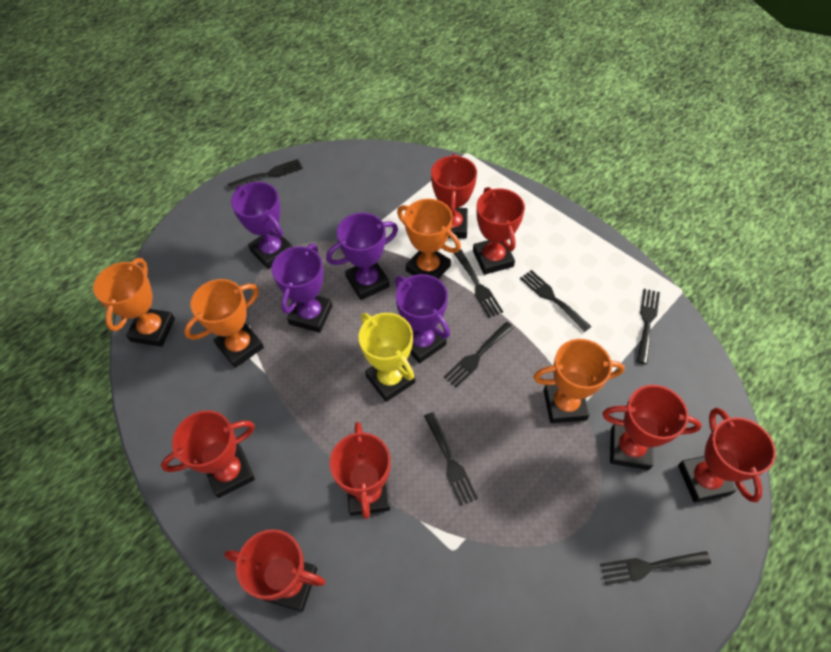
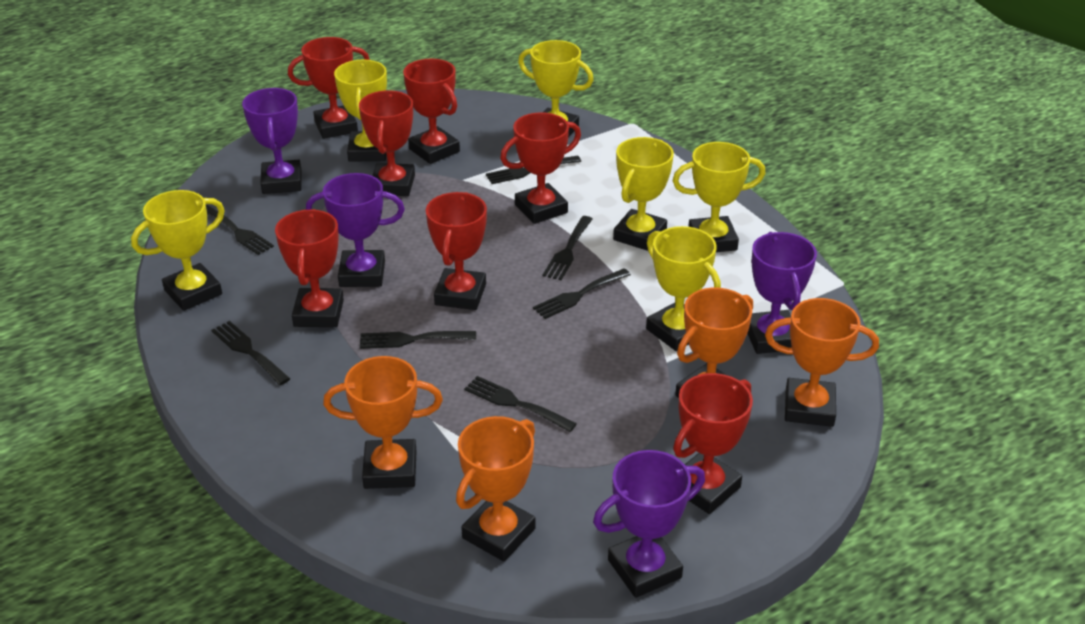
yellow trophy: 1 -> 6

